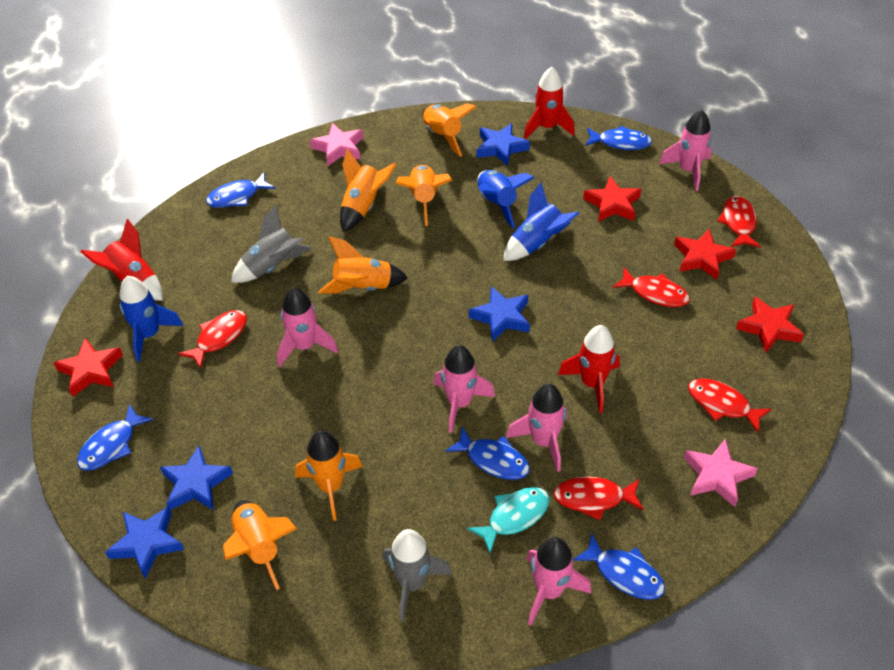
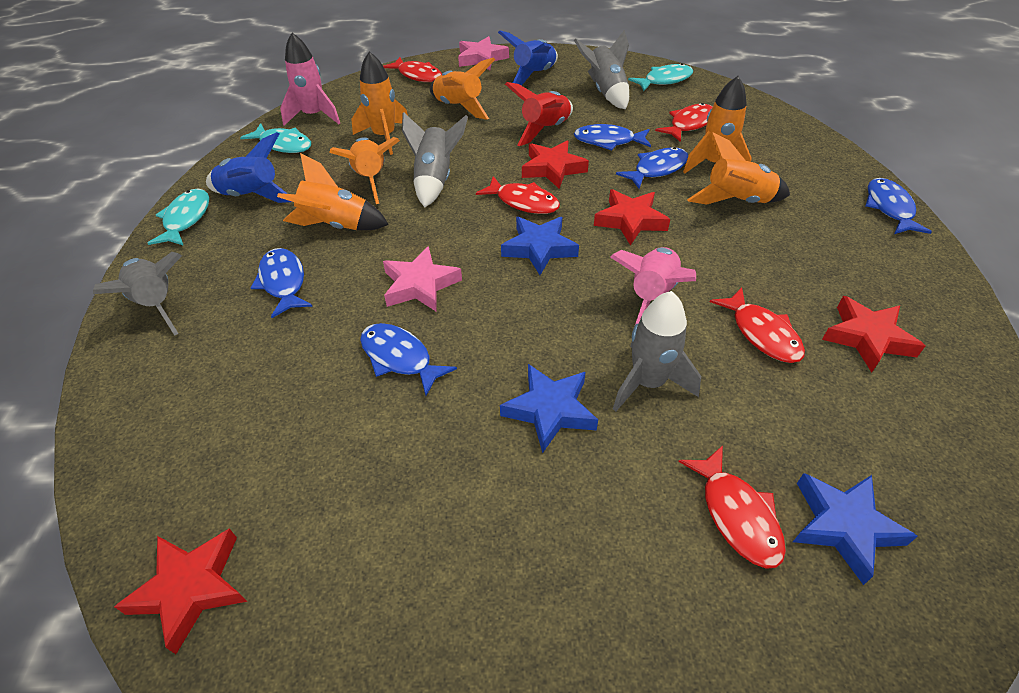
blue rocket: 3 -> 2
blue star: 4 -> 3
grey rocket: 2 -> 4
pink rocket: 5 -> 2
red rocket: 3 -> 1
turquoise fish: 1 -> 3

